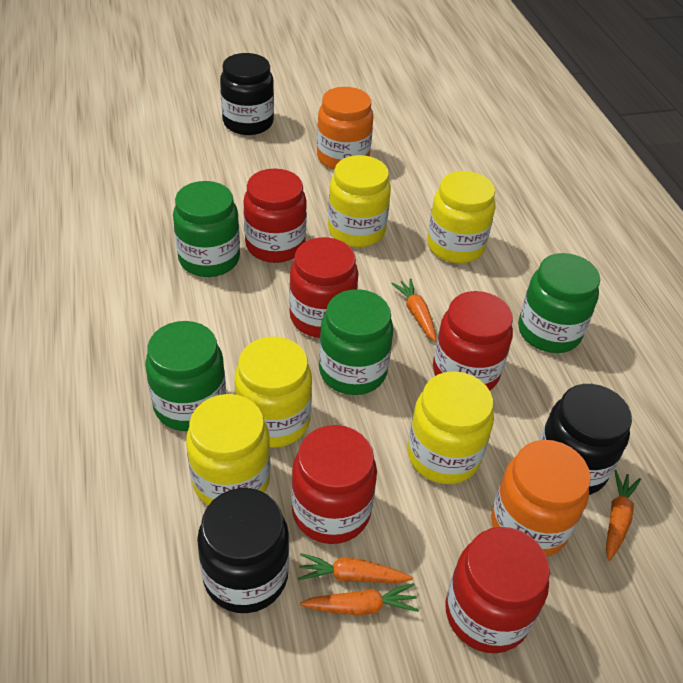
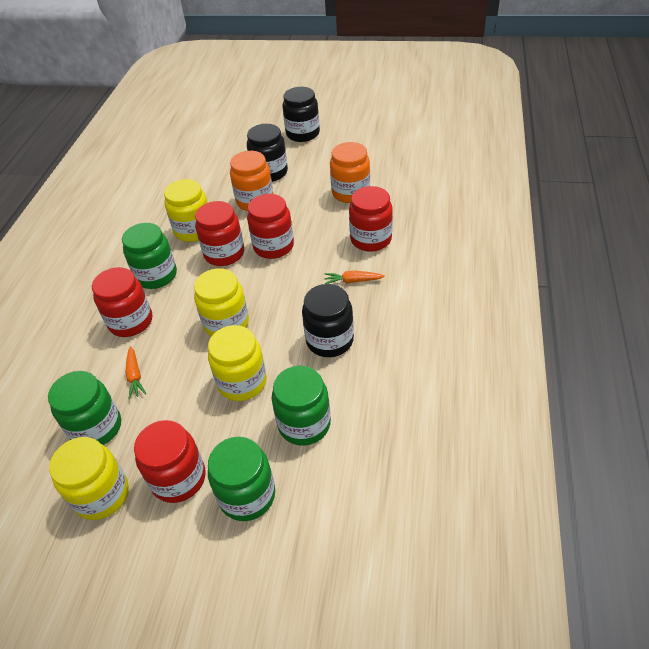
orange carrot: 4 -> 2
yellow jar: 5 -> 4

